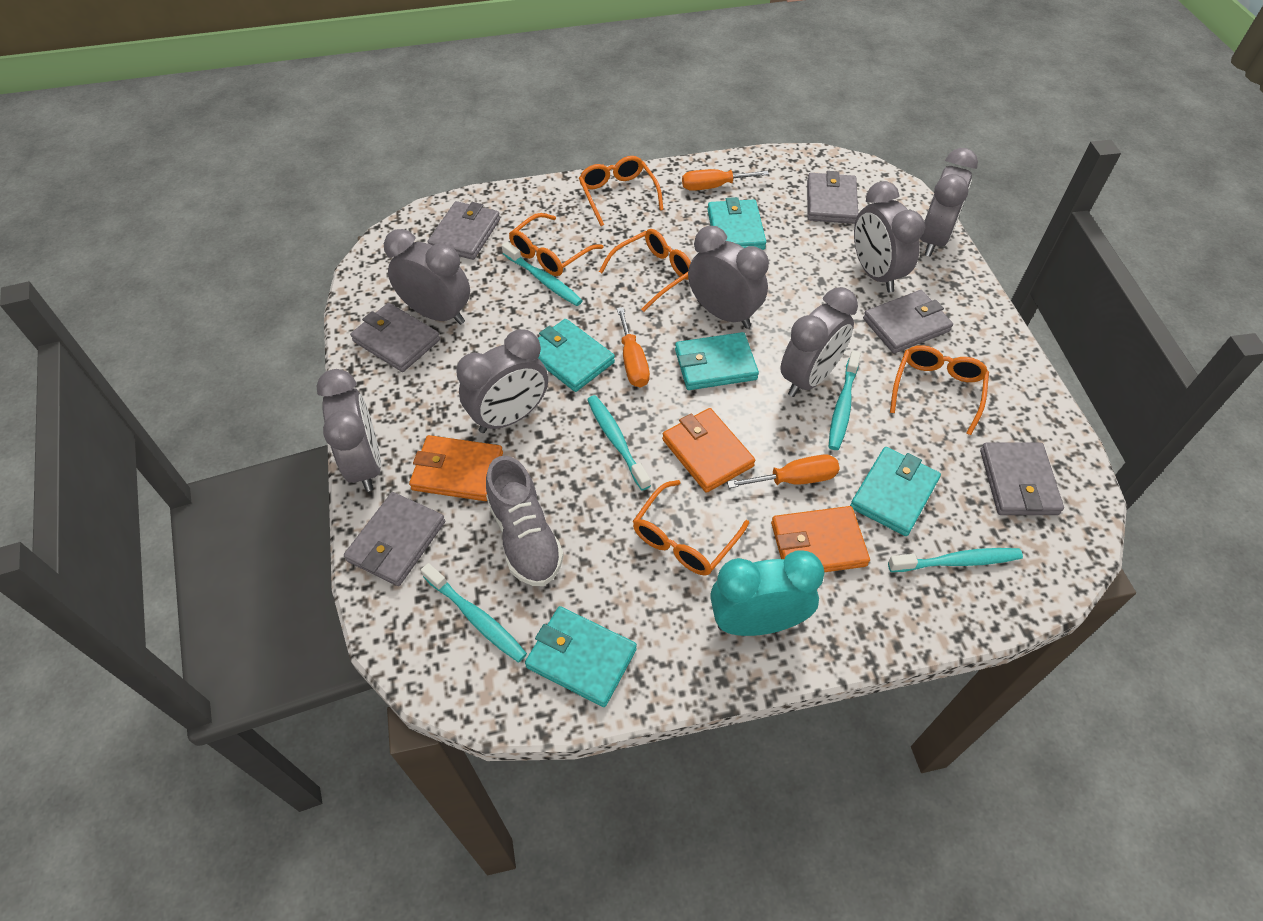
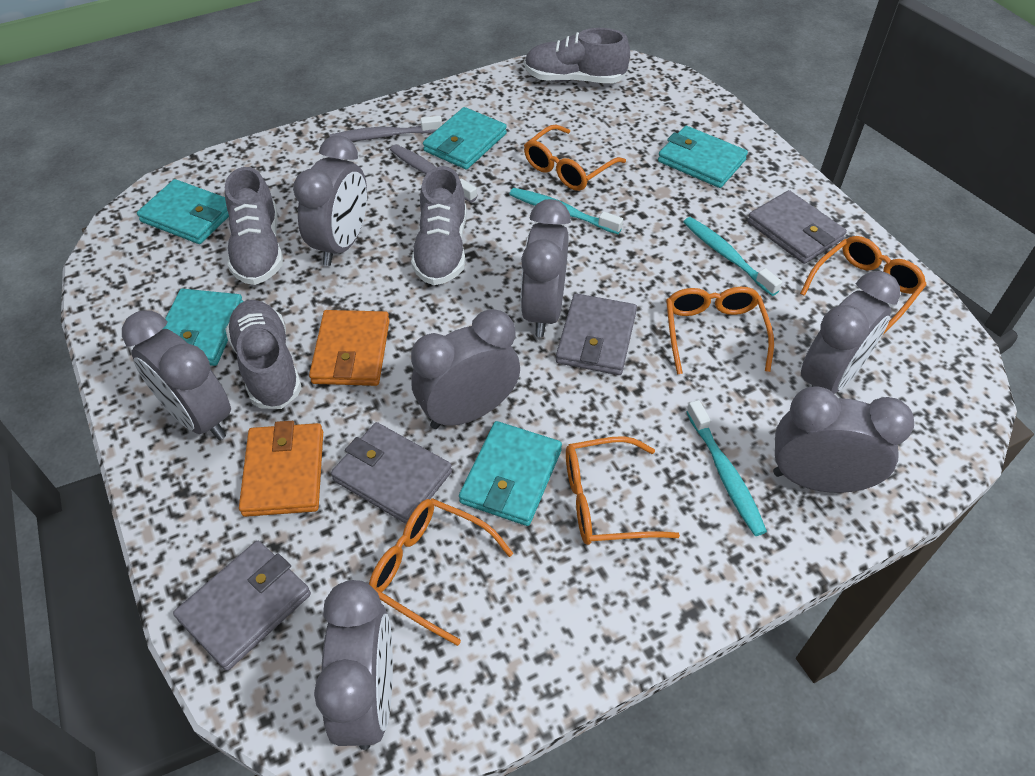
grey shoe: 1 -> 4
grey toothbrush: 0 -> 2
grey wallet: 6 -> 4
orange screwdriver: 3 -> 0
orange wallet: 3 -> 2
turquoise clock: 1 -> 0
turquoise toothbrush: 5 -> 3

